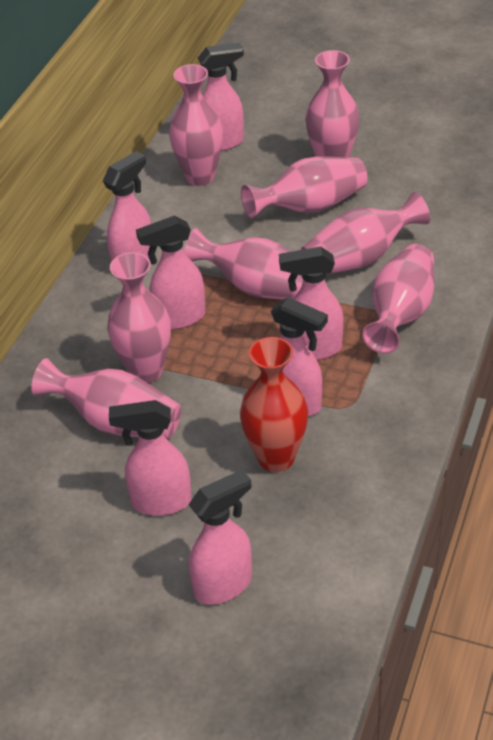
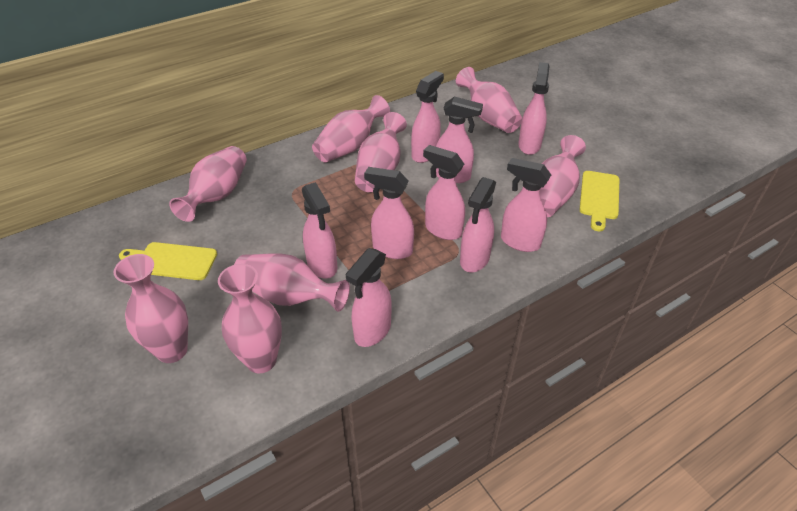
pink spray bottle: 7 -> 9
red vase: 1 -> 0
yellow cutting board: 0 -> 2

